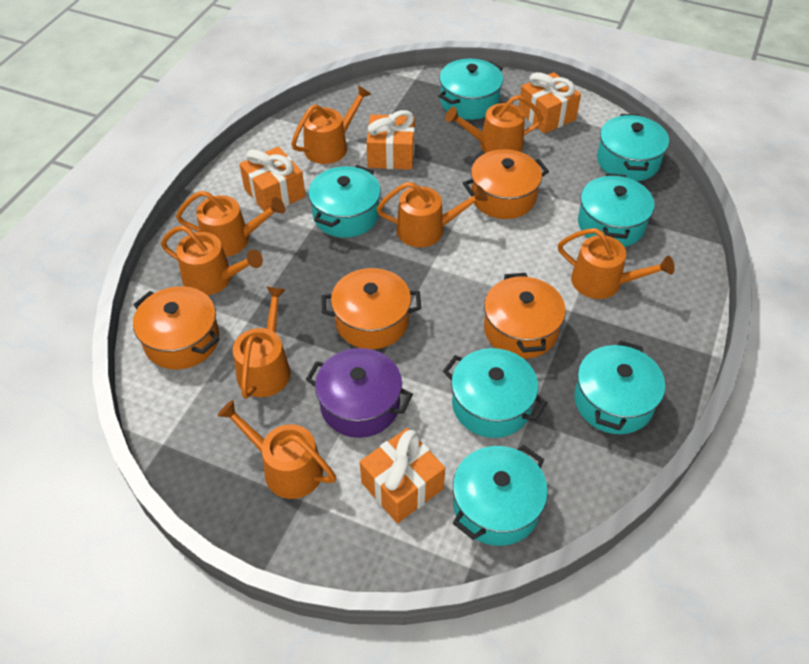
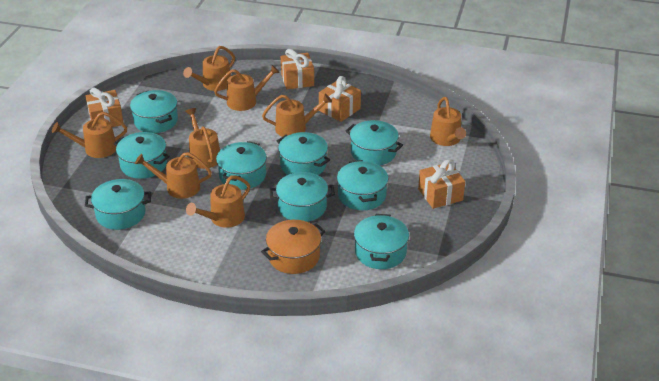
orange pot: 4 -> 1
purple pot: 1 -> 0
turquoise pot: 7 -> 9

